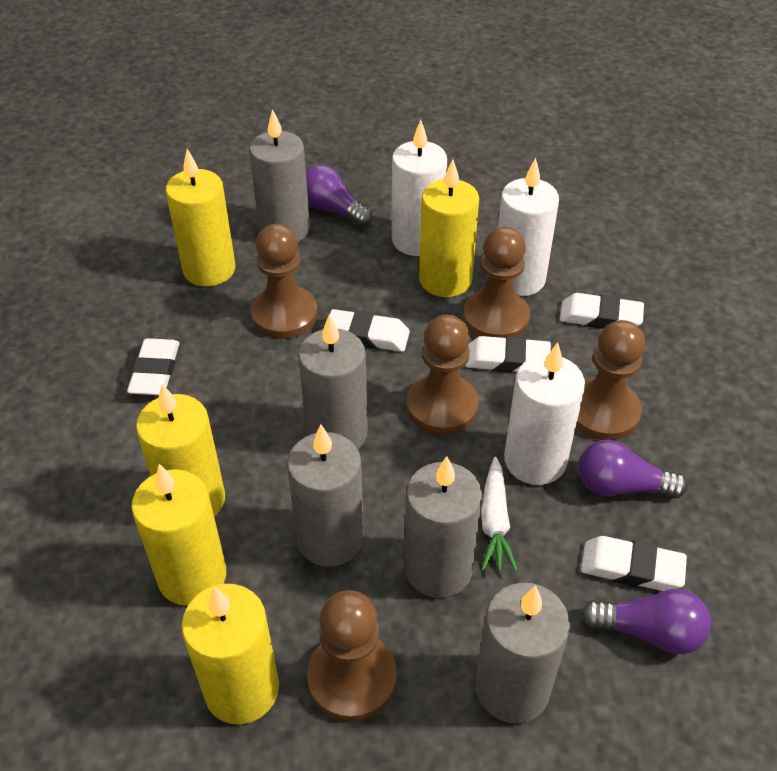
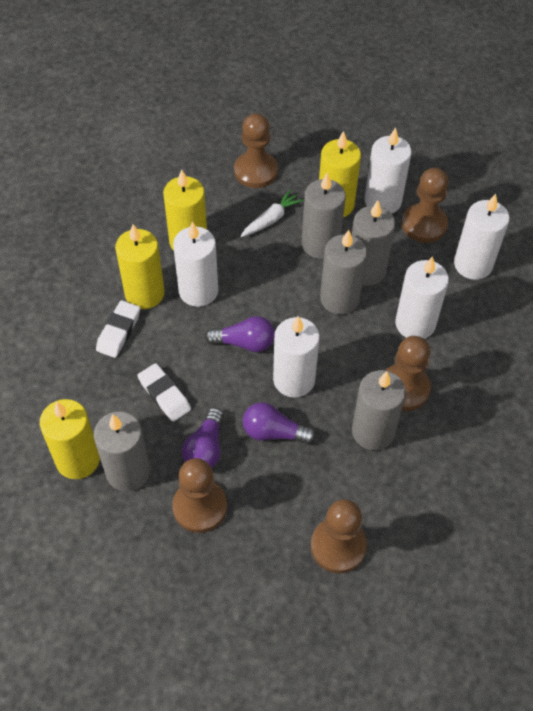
white candle: 3 -> 5
white eraser: 5 -> 2
yellow candle: 5 -> 4

